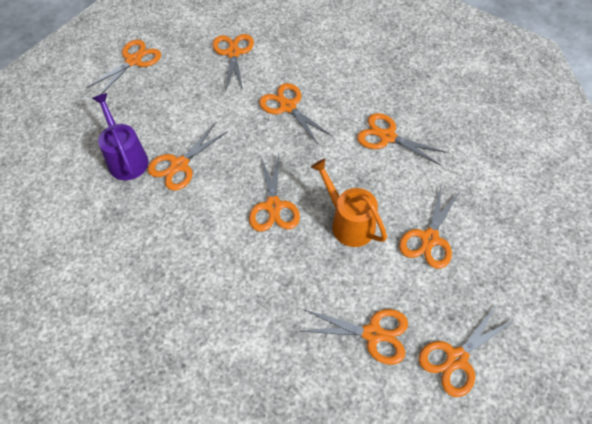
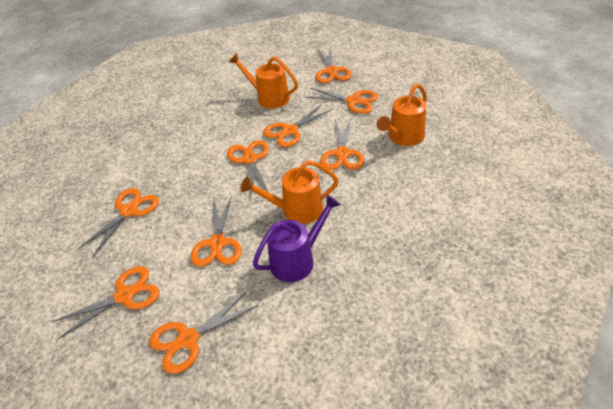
orange watering can: 1 -> 3

